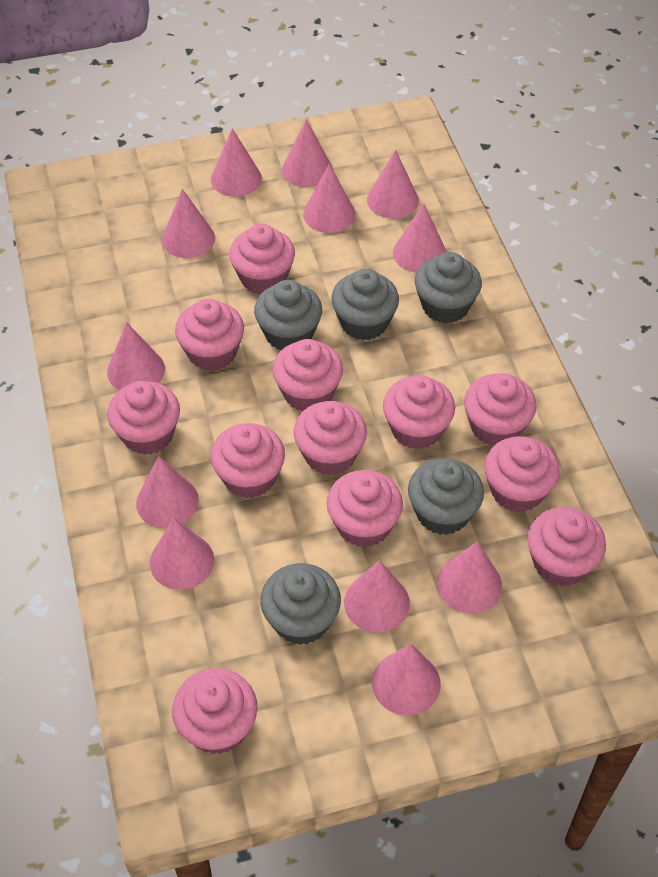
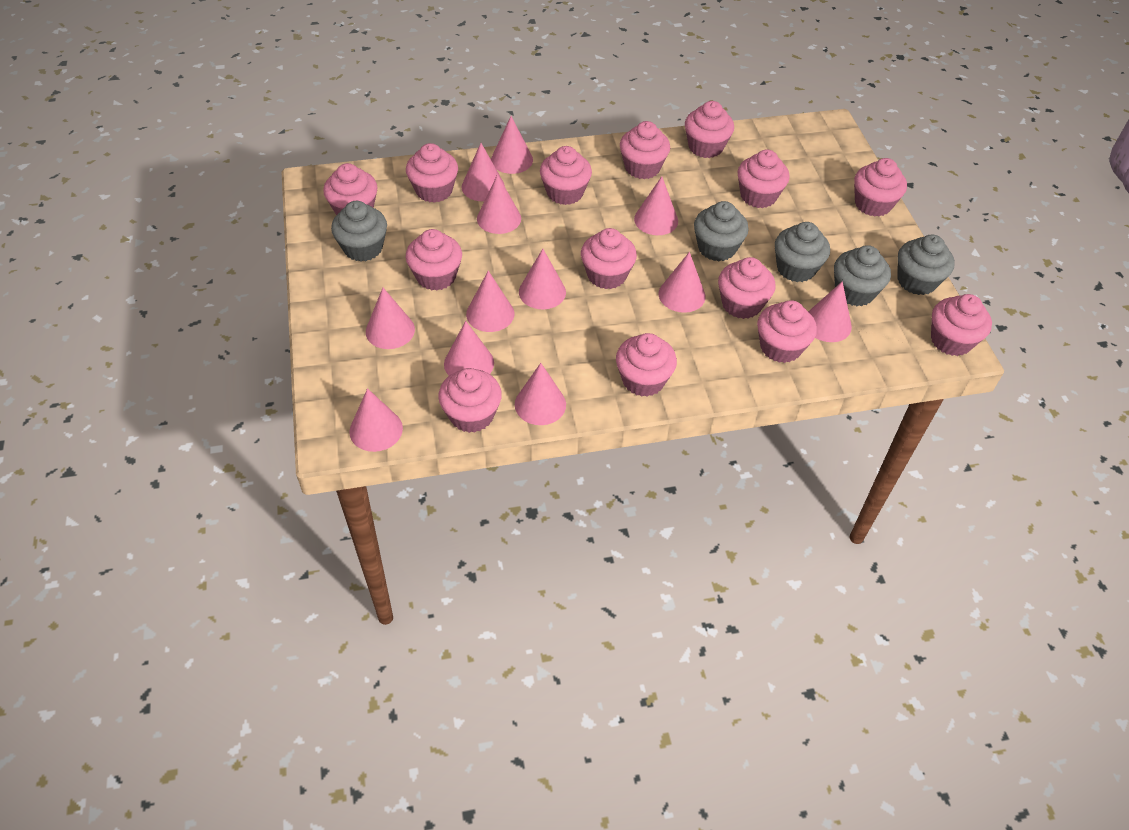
pink cupcake: 12 -> 14

